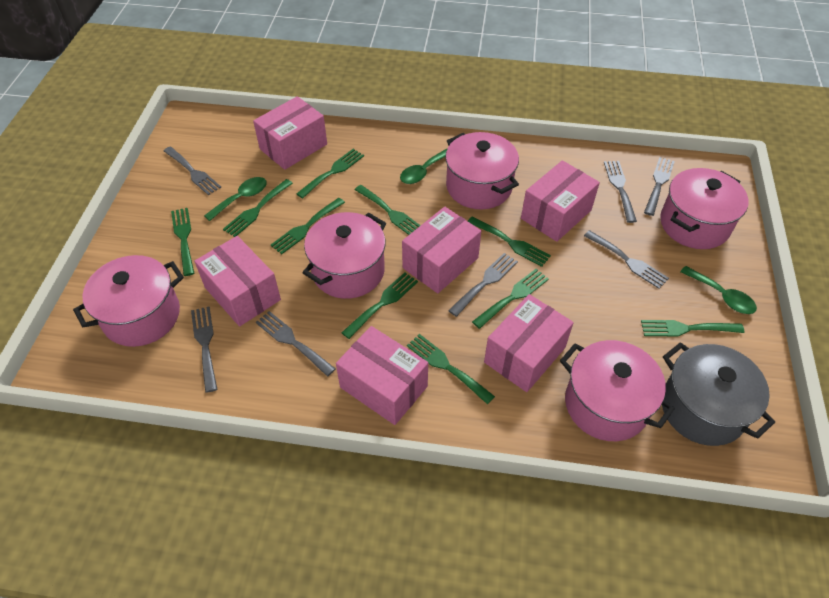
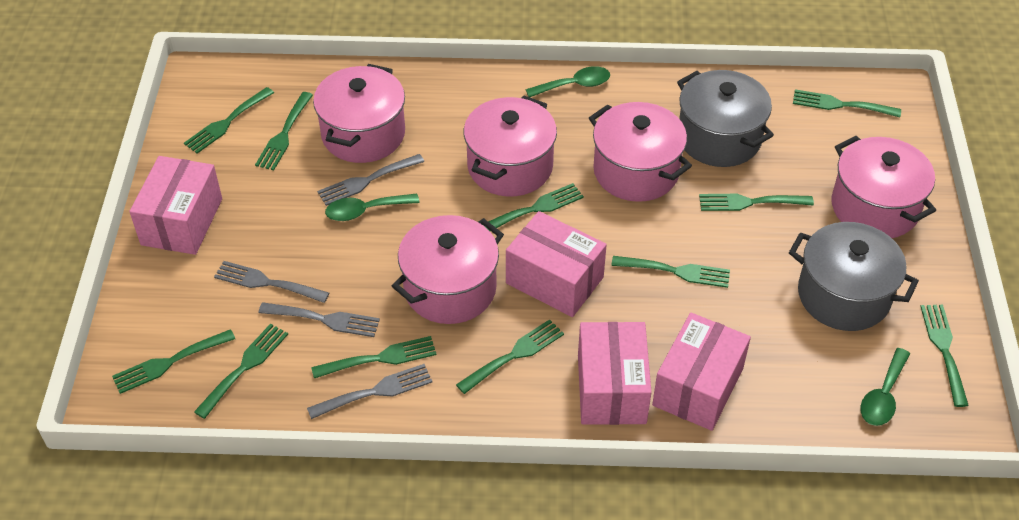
green fork: 10 -> 11
grey fork: 7 -> 4
grey pot: 1 -> 2
pink box: 6 -> 4

